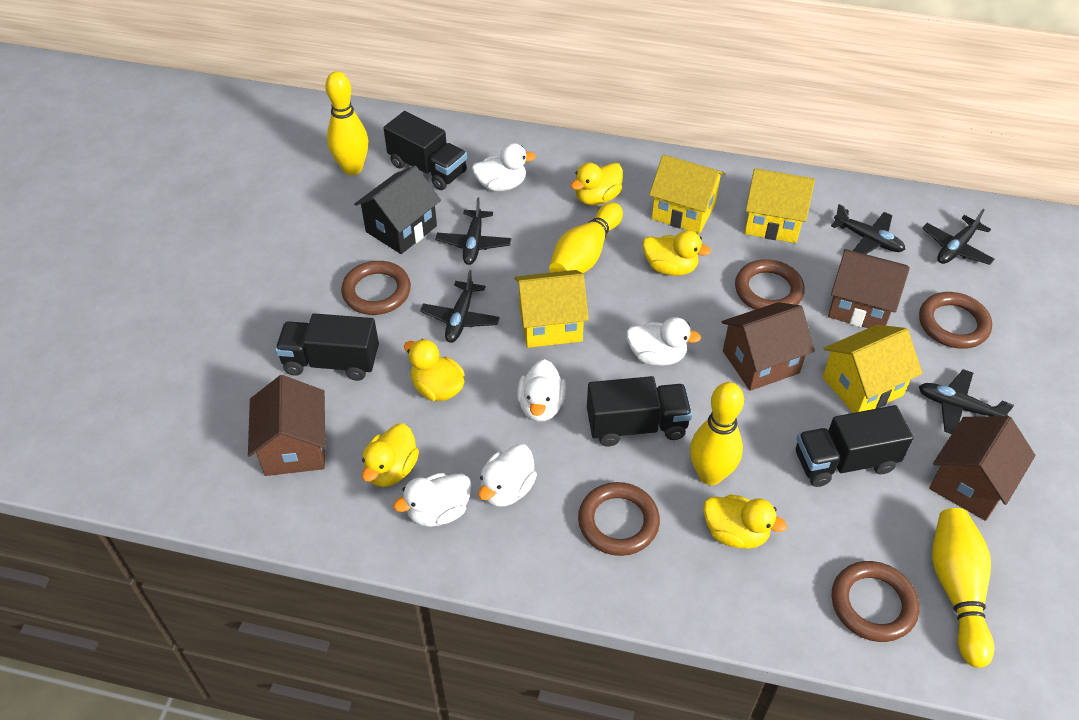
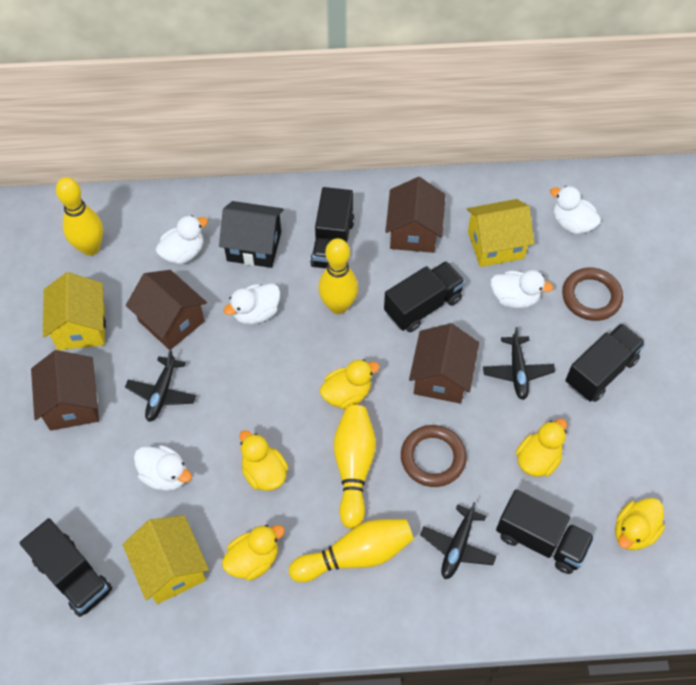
black plane: 5 -> 3
black truck: 4 -> 5
brown ring: 5 -> 2
yellow house: 4 -> 3

